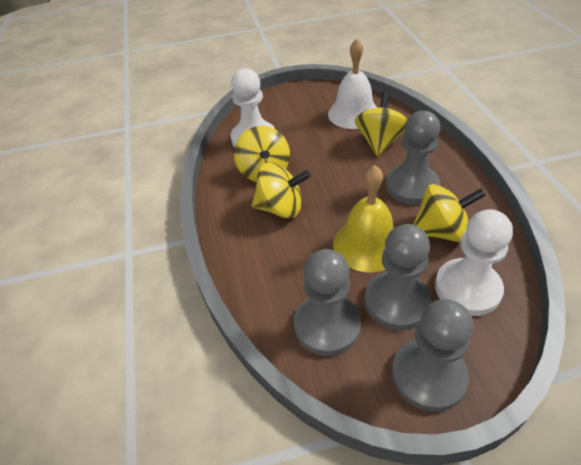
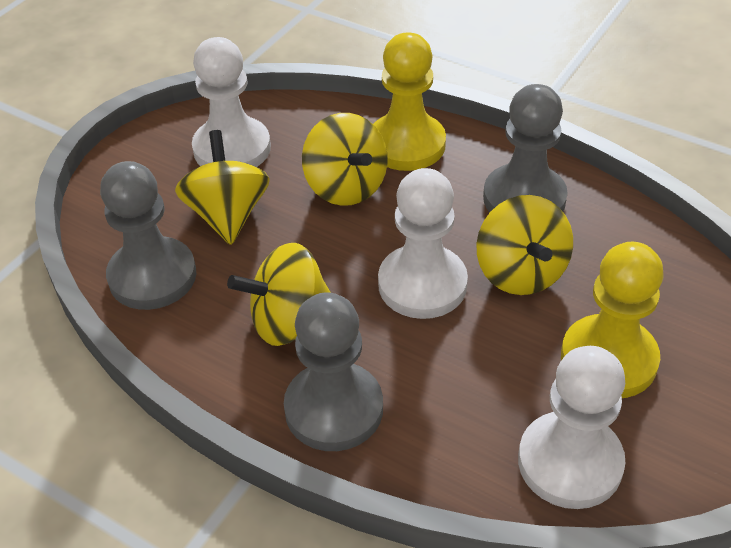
grey pawn: 4 -> 3
white bell: 1 -> 0
white pawn: 2 -> 3
yellow bell: 1 -> 0
yellow pawn: 0 -> 2

